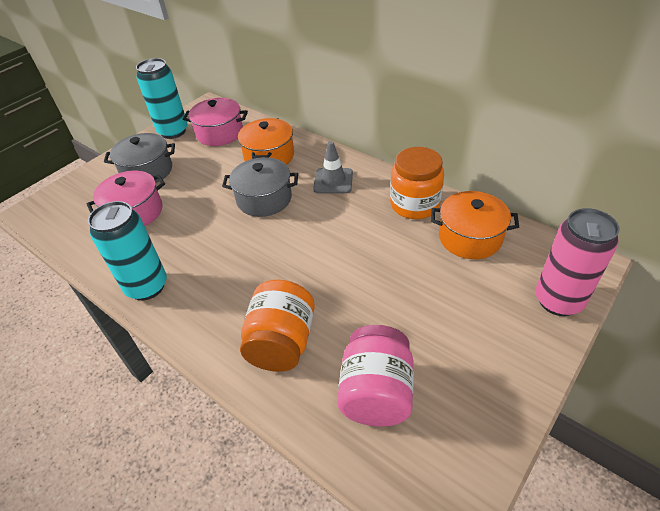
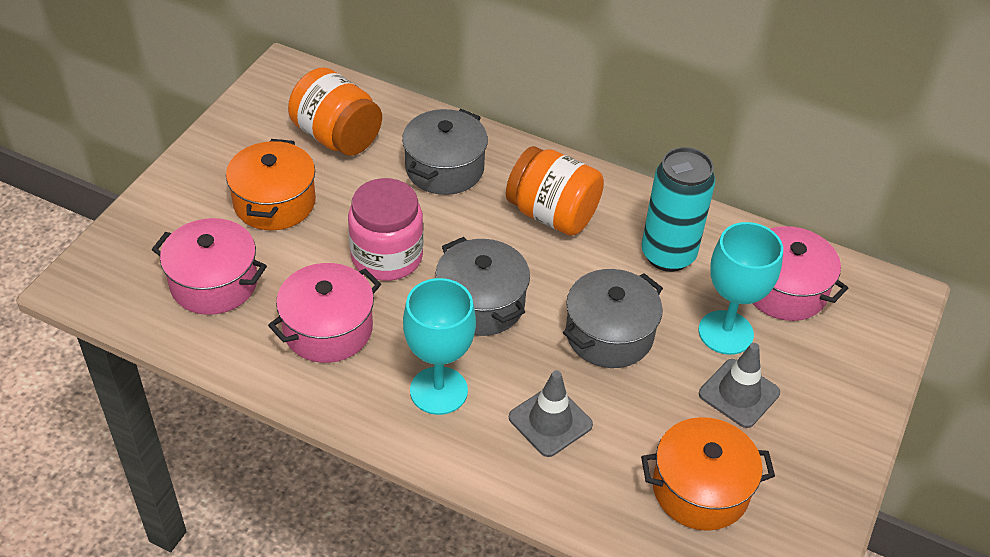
grey pot: 2 -> 3
grey traffic cone: 1 -> 2
pink can: 1 -> 0
pink pot: 2 -> 3
turquoise can: 2 -> 1
turquoise goblet: 0 -> 2

